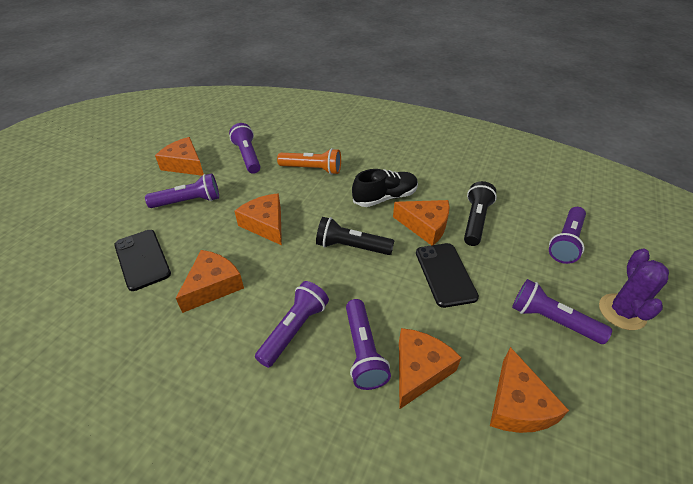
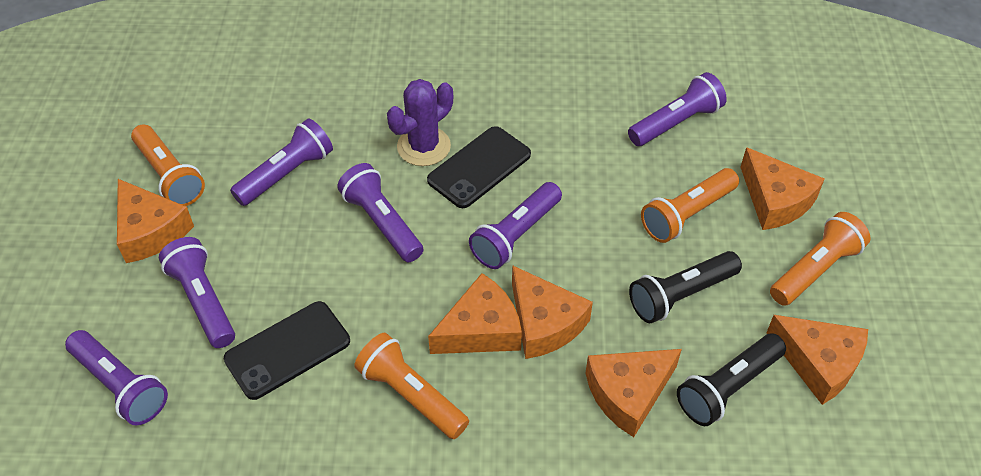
black shoe: 1 -> 0
orange flashlight: 1 -> 4

